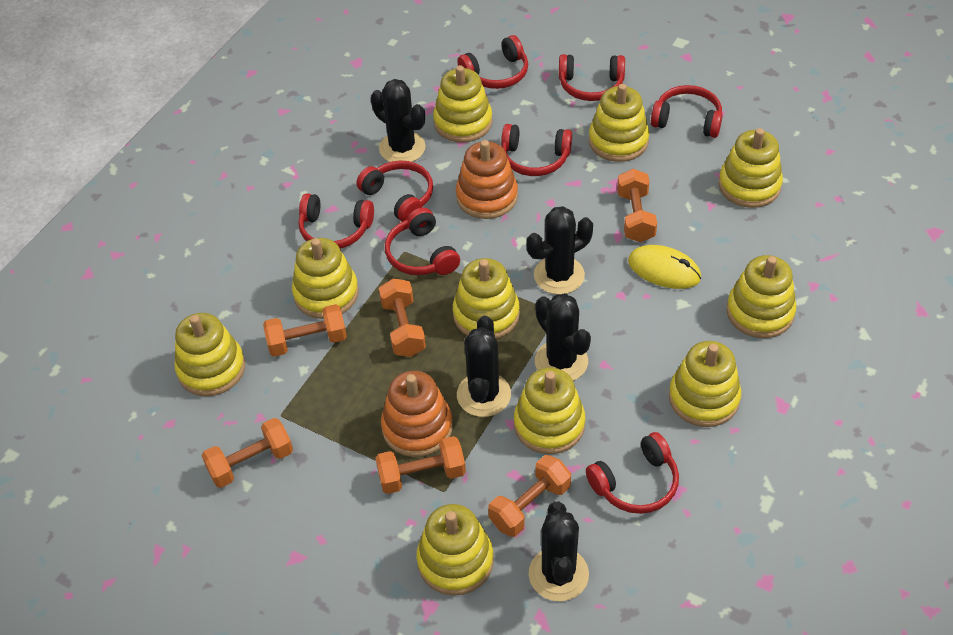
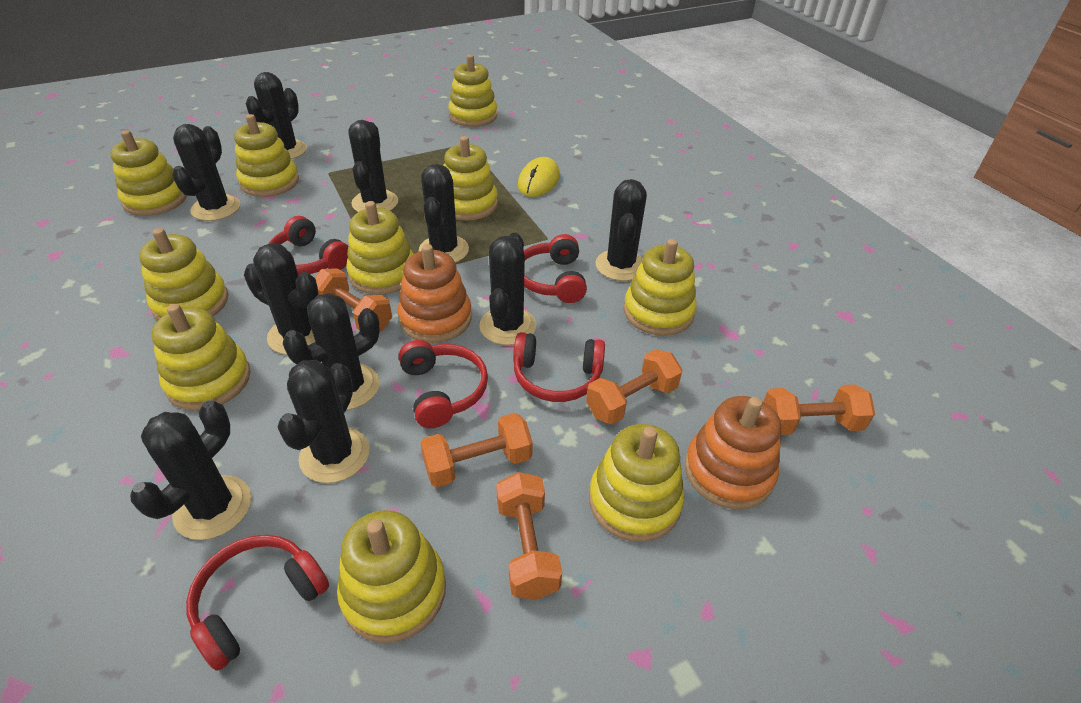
black cactus: 5 -> 10
orange dumbbell: 6 -> 5
red headphones: 8 -> 5

